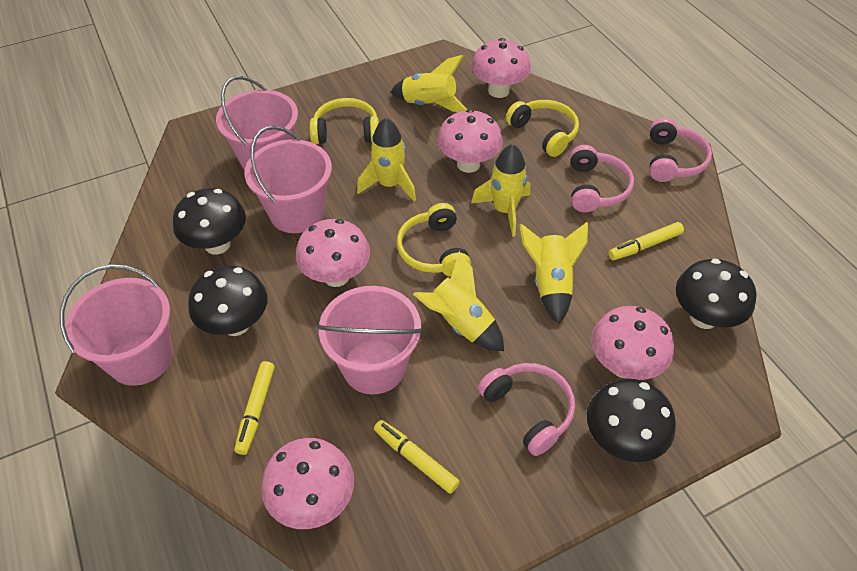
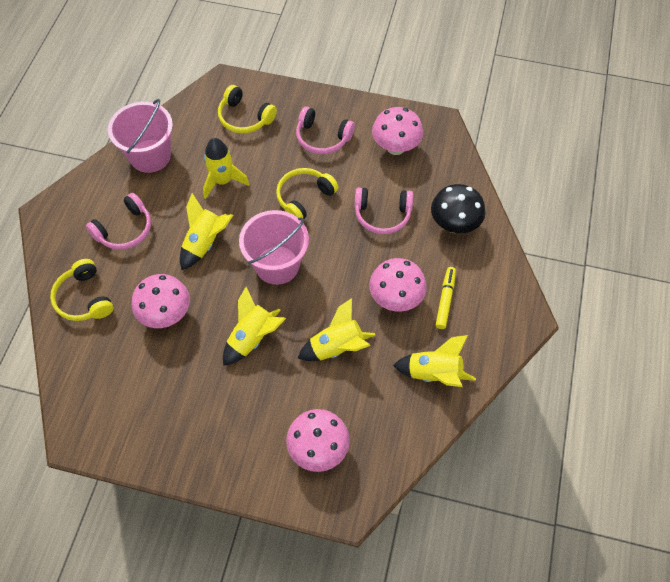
black mushroom: 4 -> 1
pink bucket: 4 -> 2
pink mushroom: 5 -> 4
yellow marker: 3 -> 1

